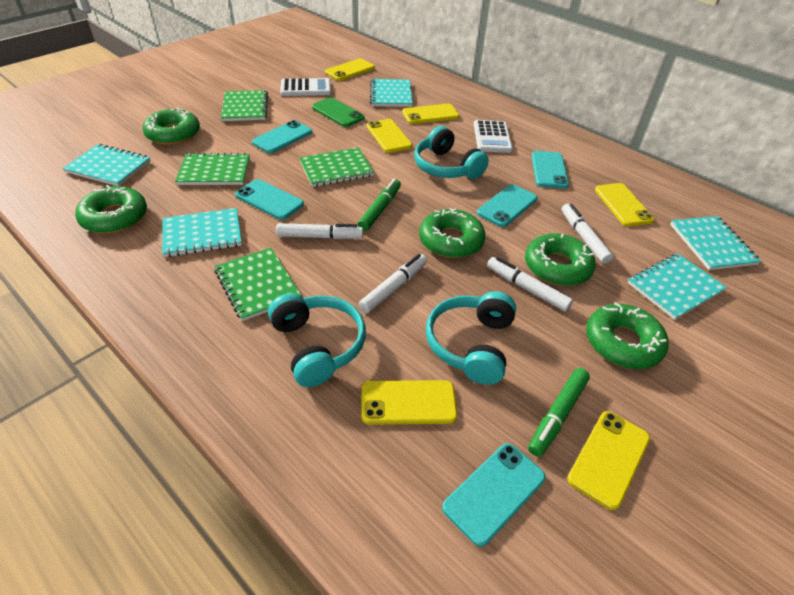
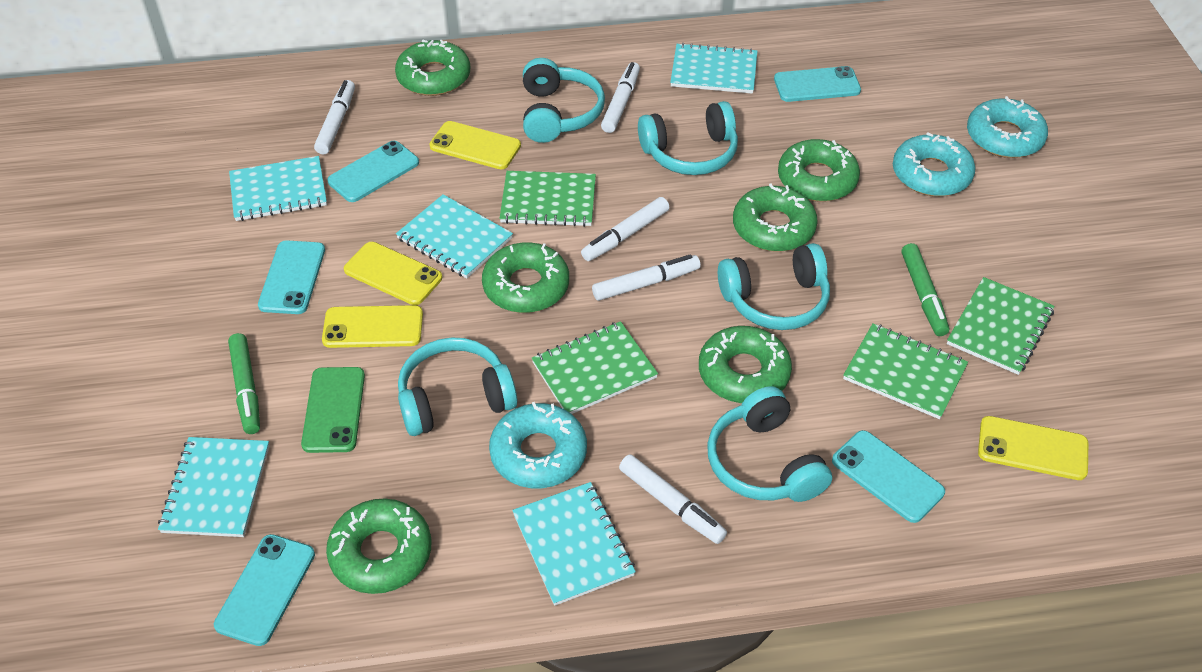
green donut: 5 -> 6
turquoise donut: 0 -> 3
turquoise headphones: 3 -> 5
white calculator: 2 -> 0
white marker: 4 -> 5
yellow phone: 6 -> 4

